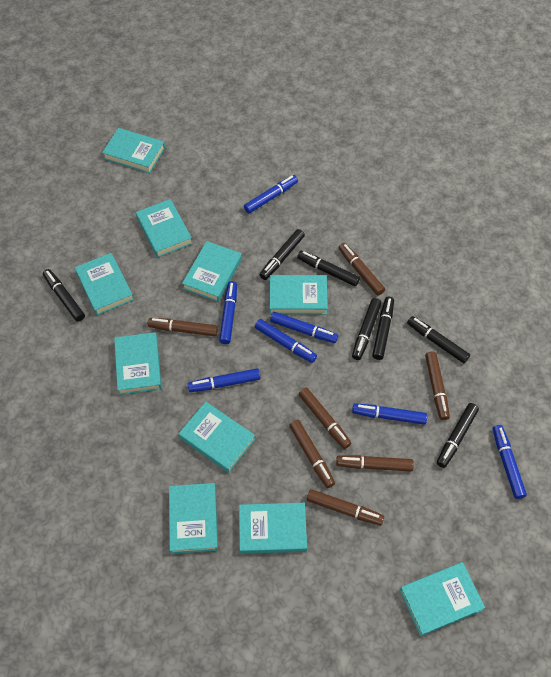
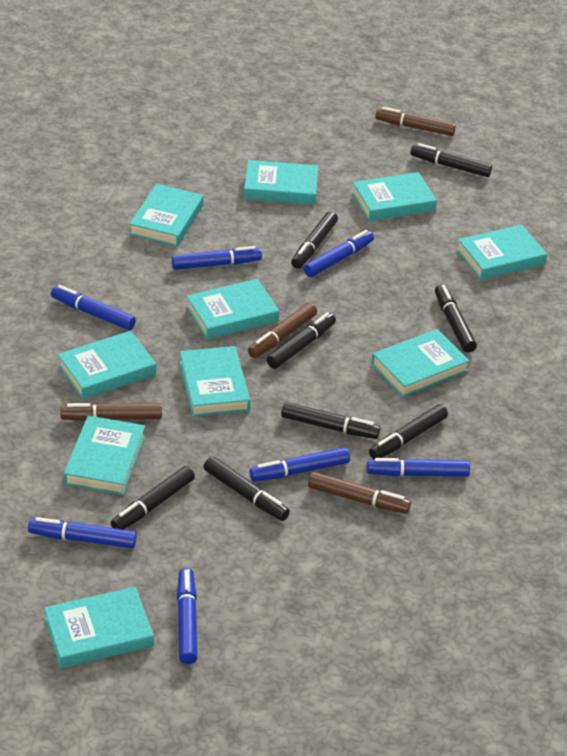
black marker: 7 -> 8
brown marker: 7 -> 4

